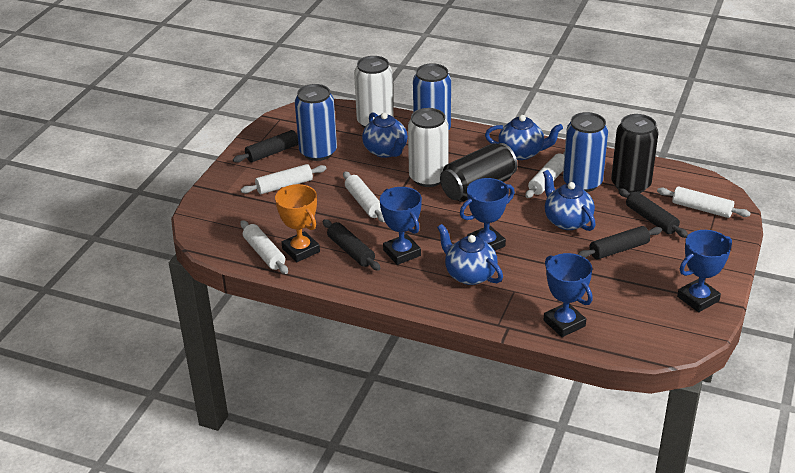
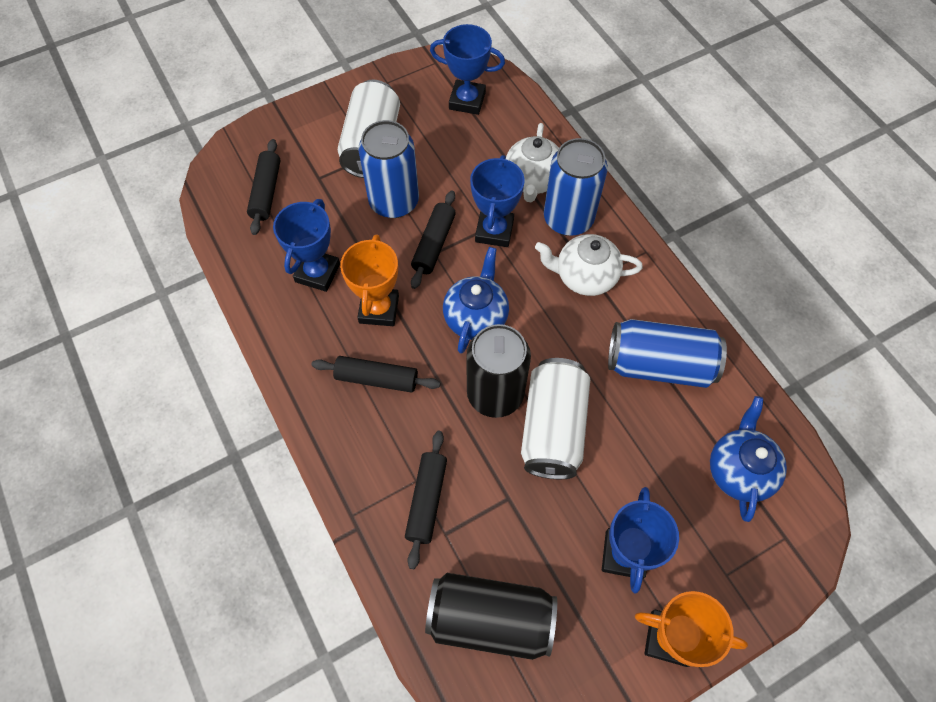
blue teapot: 4 -> 2
orange trophy: 1 -> 2
white rolling pin: 5 -> 0
white teapot: 0 -> 2

